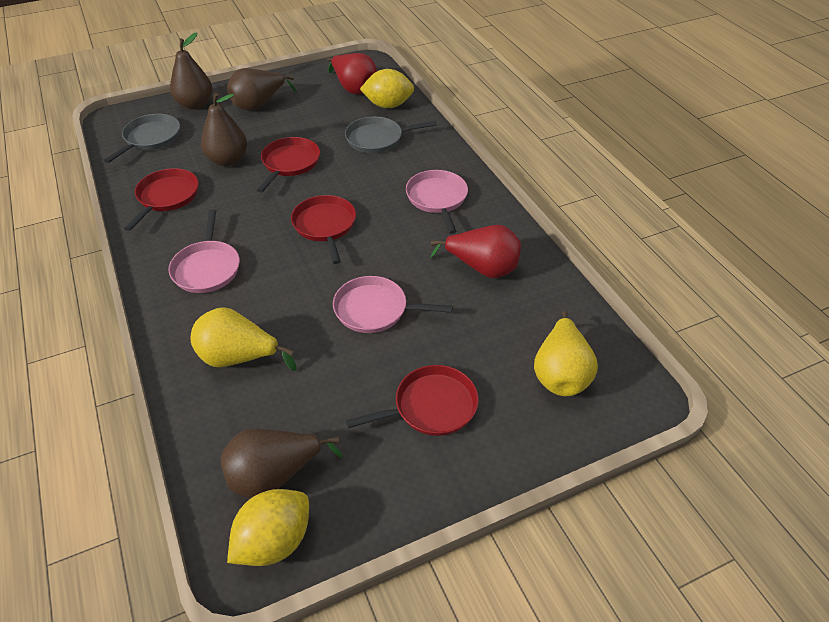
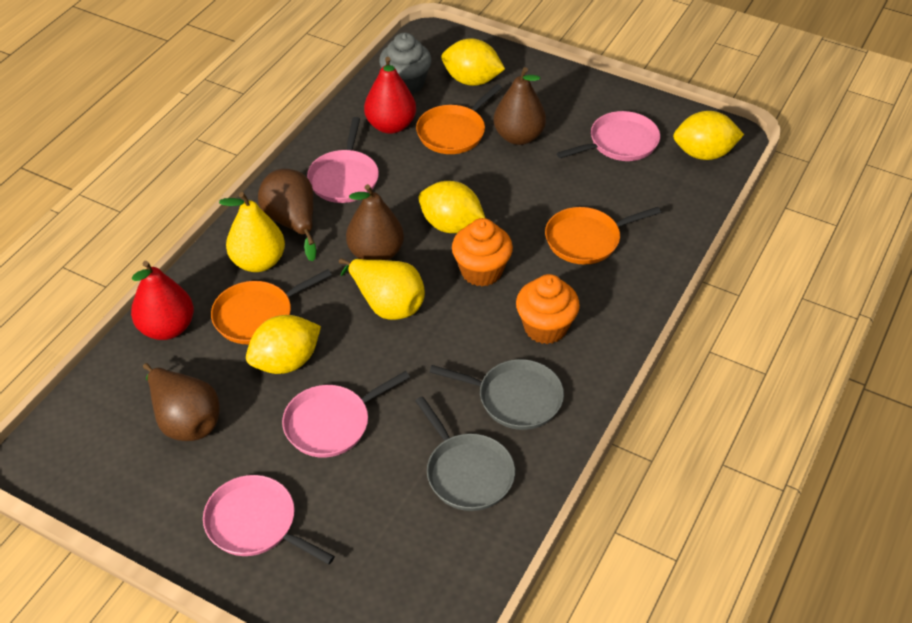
grey cupcake: 0 -> 1
orange cupcake: 0 -> 2
orange pan: 0 -> 3
pink pan: 3 -> 4
red pan: 4 -> 0
yellow lemon: 2 -> 4

